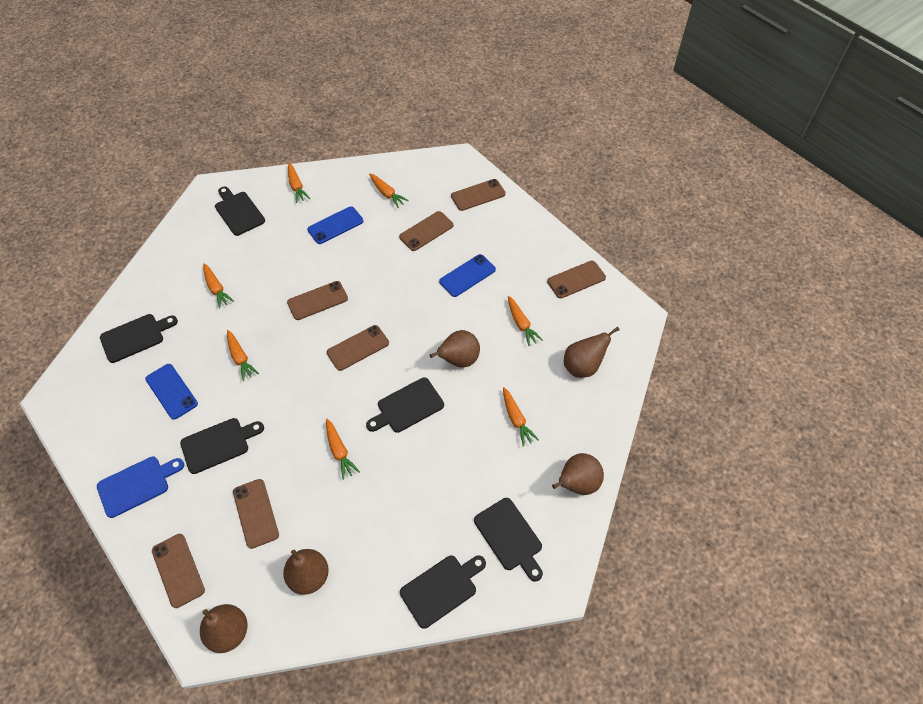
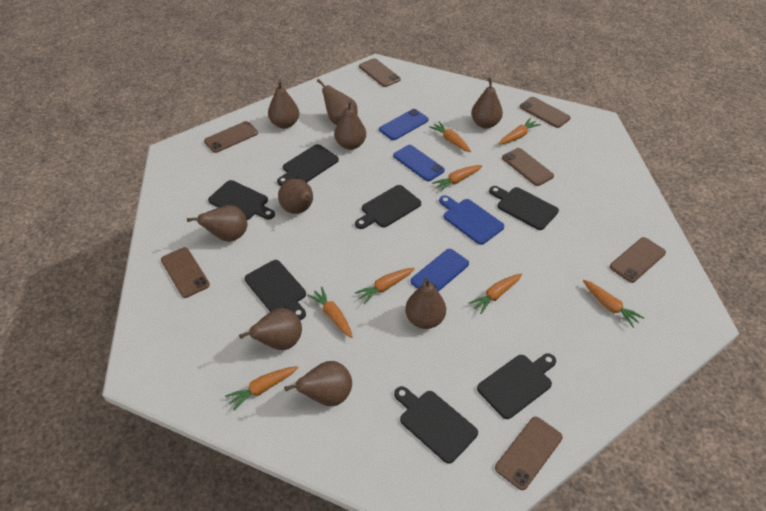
black cutting board: 6 -> 7
brown pear: 5 -> 9
orange carrot: 7 -> 8

